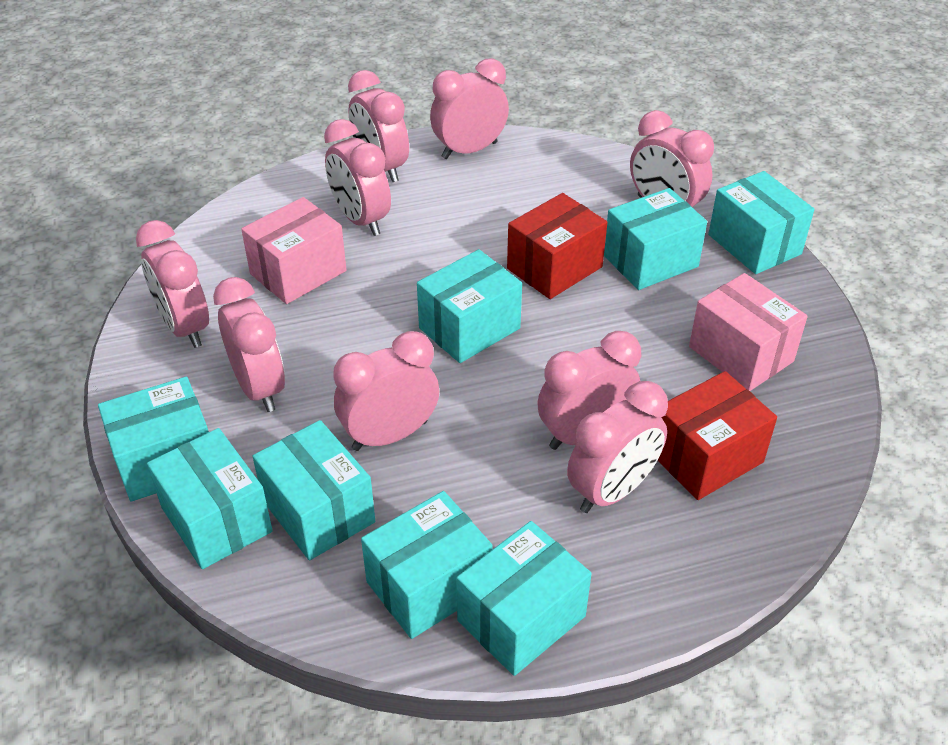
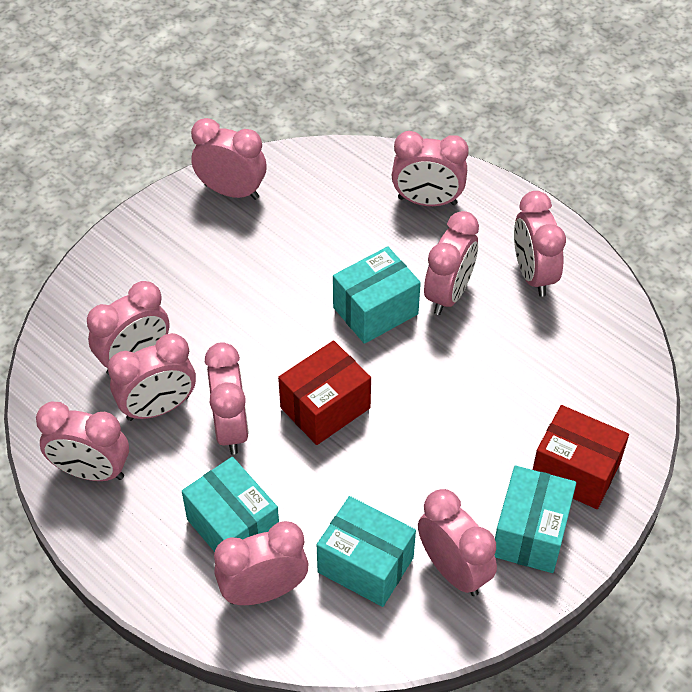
pink box: 2 -> 0
pink clock: 9 -> 10
turquoise box: 8 -> 4

